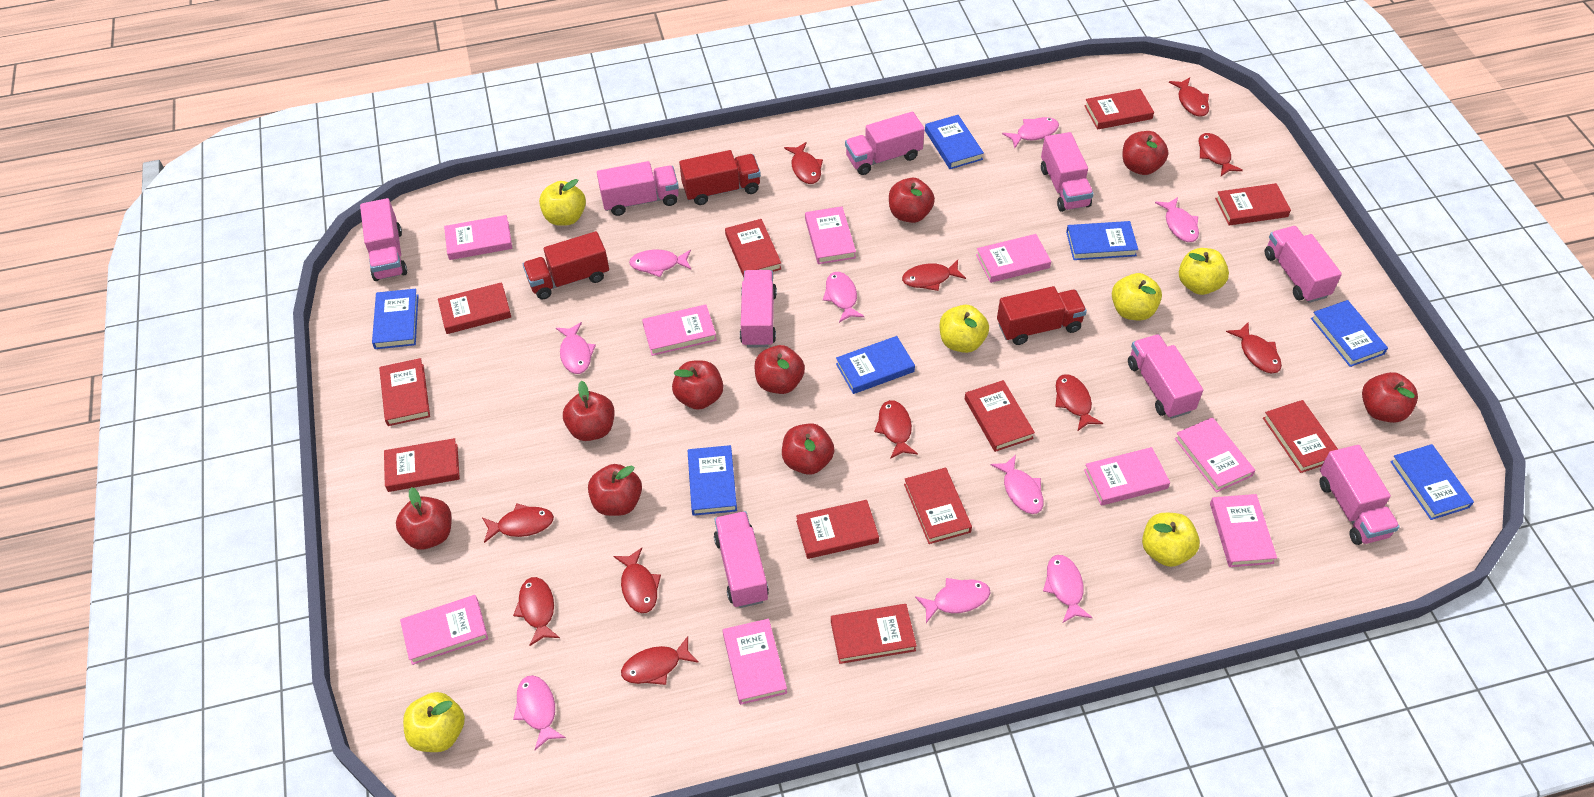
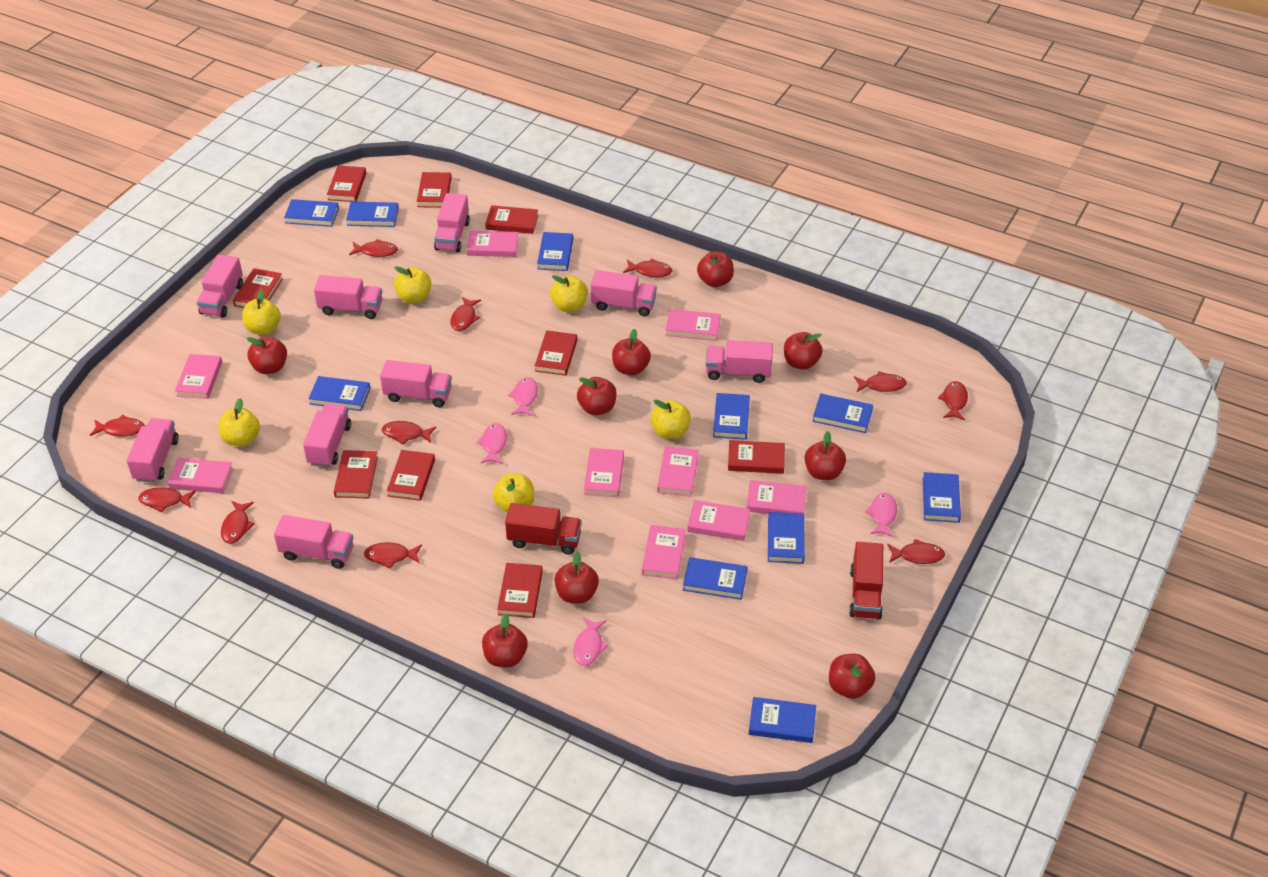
blue book: 7 -> 10
pink fish: 9 -> 4
red book: 11 -> 9
red truck: 3 -> 2

